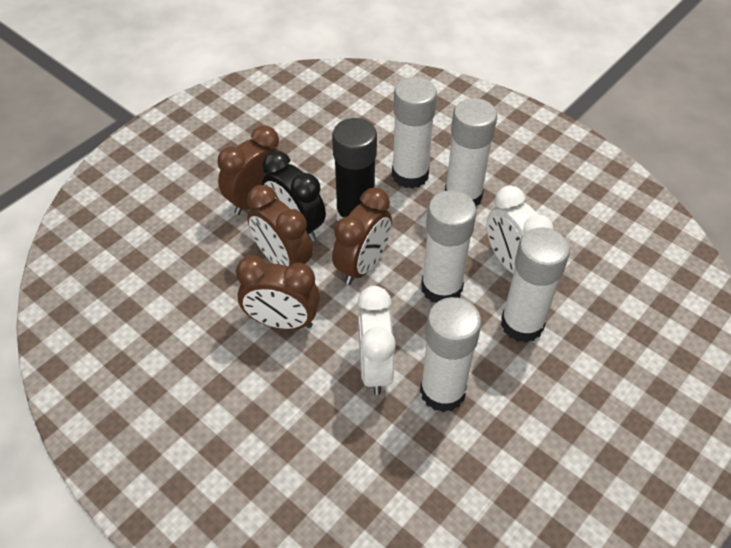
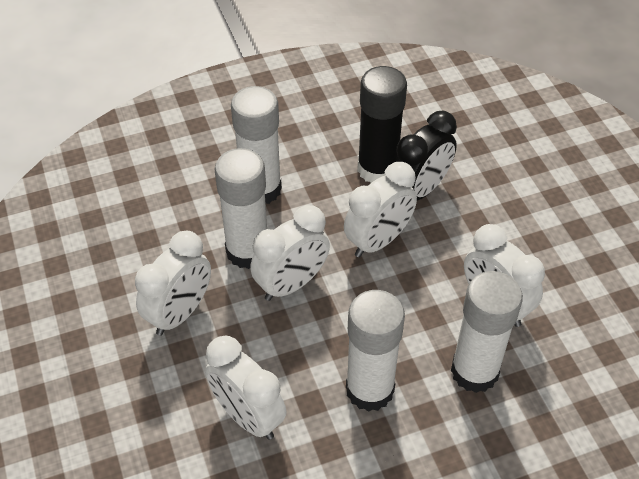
brown clock: 4 -> 0
white clock: 2 -> 5
white glue stick: 5 -> 4

